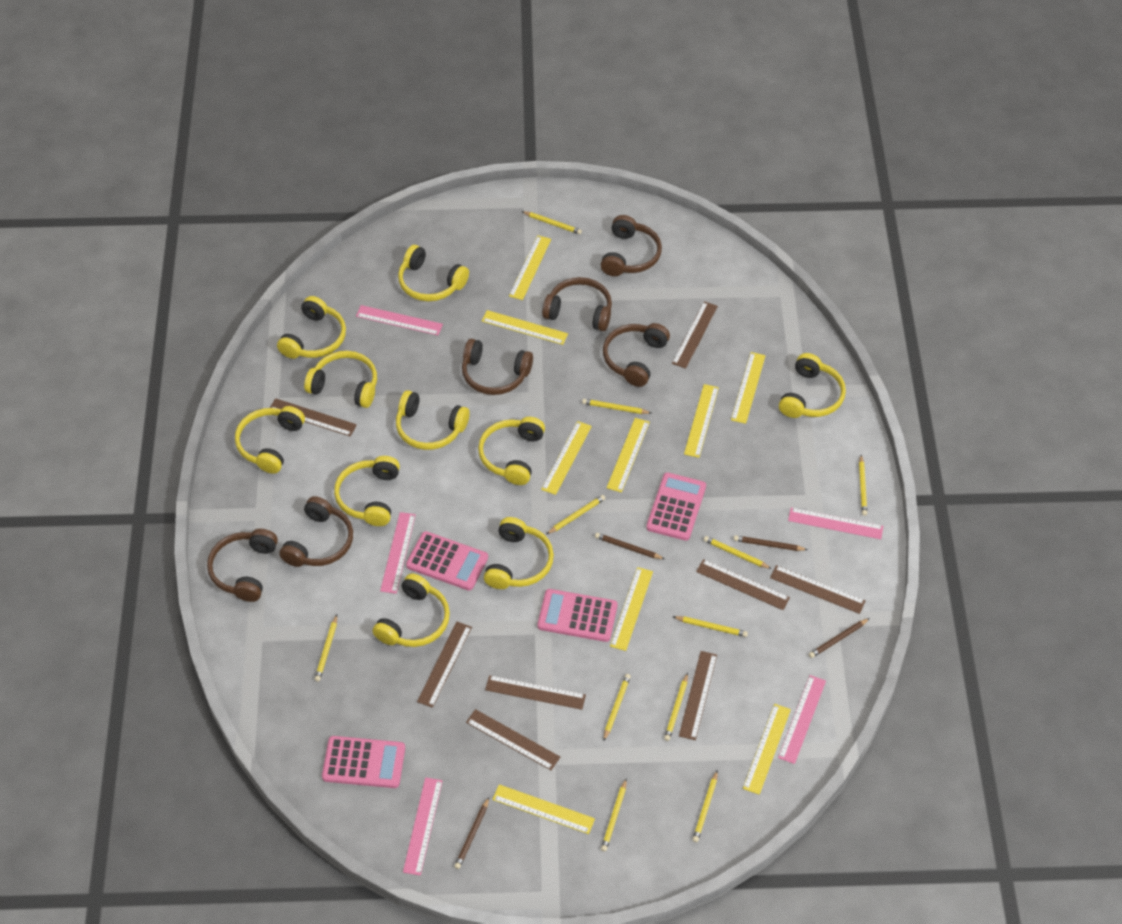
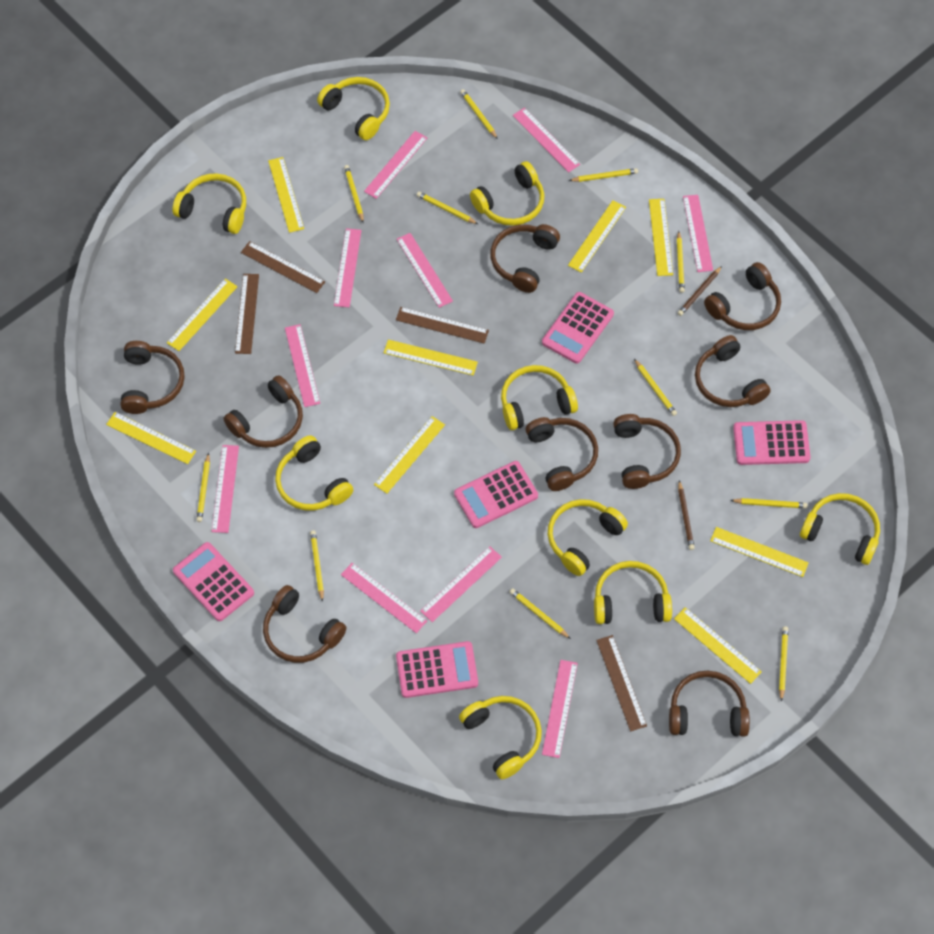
brown headphones: 6 -> 9
brown pencil: 4 -> 2
brown ruler: 8 -> 4
pink calculator: 4 -> 5
pink ruler: 5 -> 10
yellow headphones: 10 -> 9

